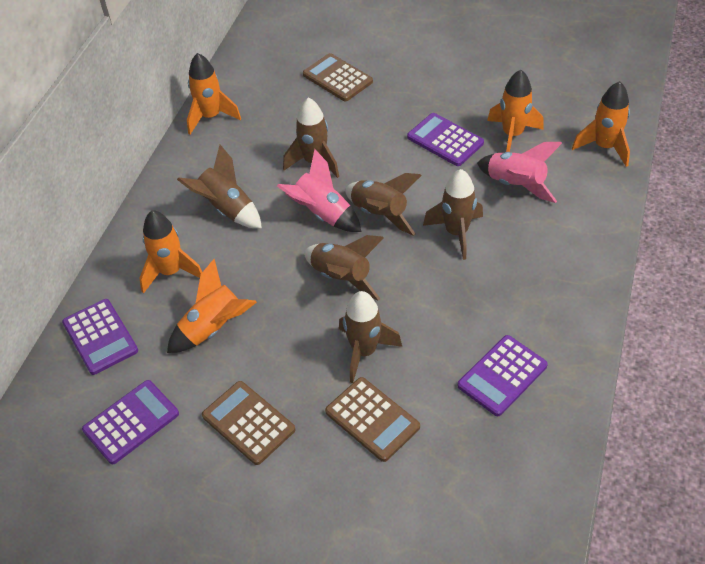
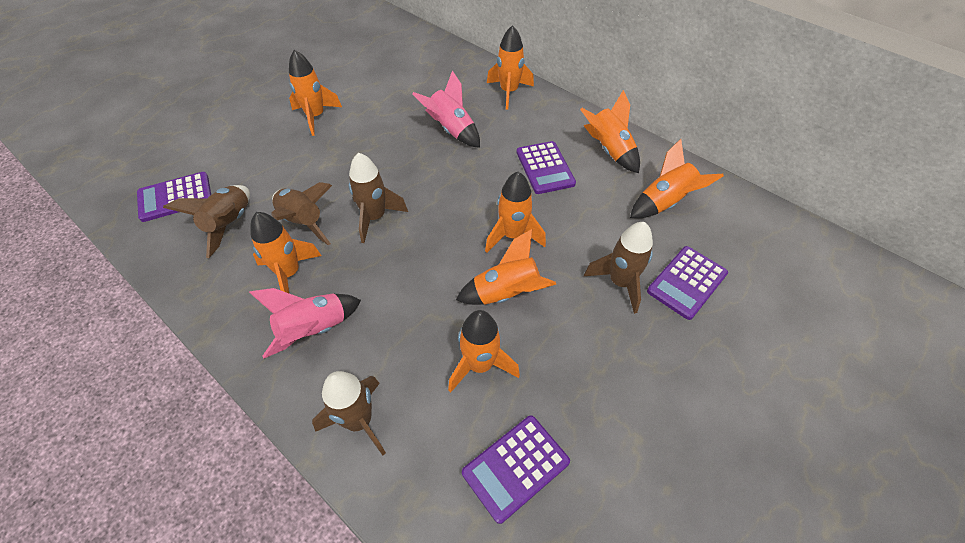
brown calculator: 3 -> 0
brown rocket: 6 -> 5
orange rocket: 5 -> 8

